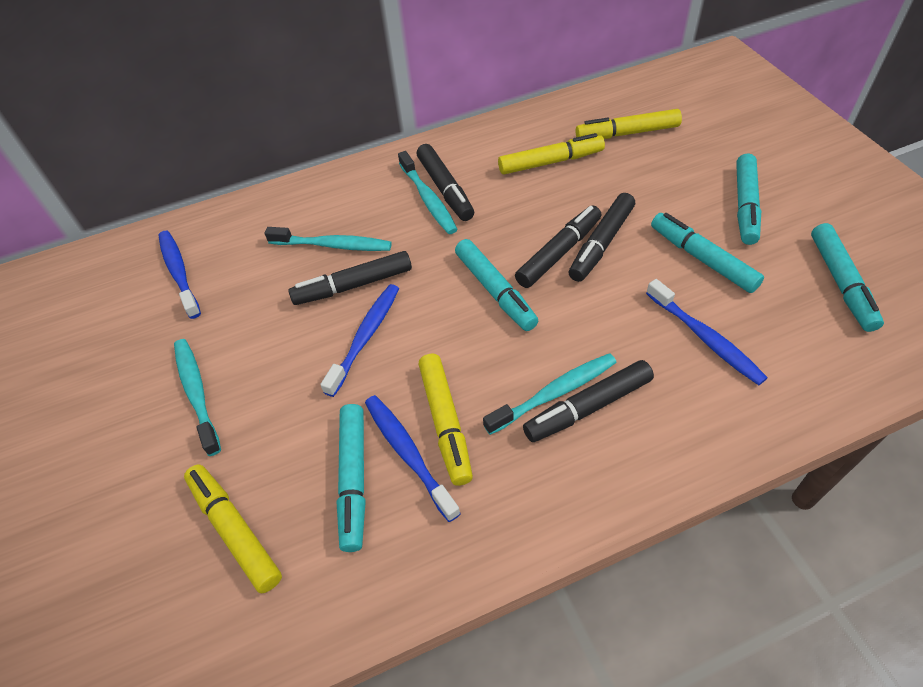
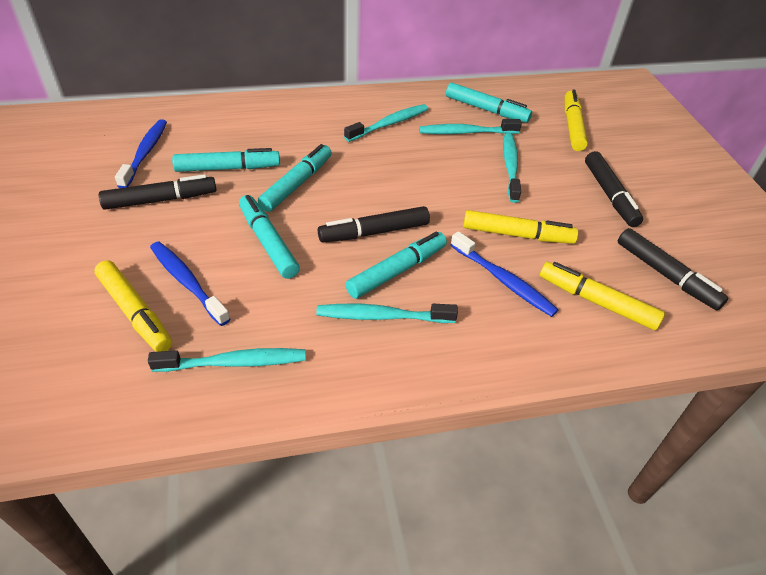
black marker: 5 -> 4
blue toothbrush: 4 -> 3
turquoise toothbrush: 4 -> 5

